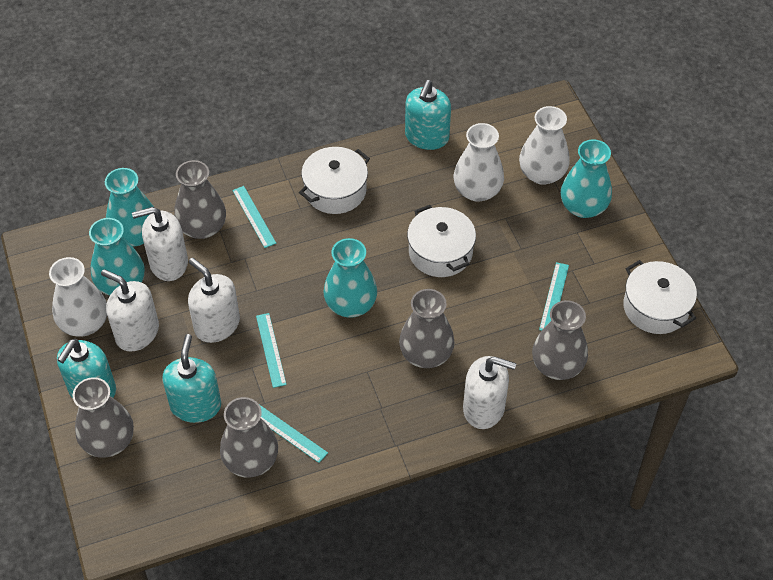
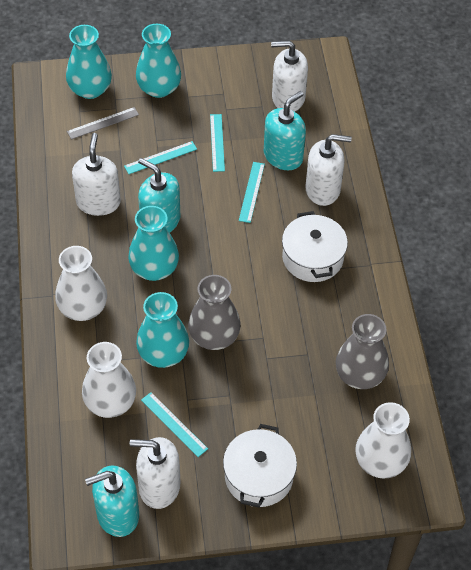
grey ruler: 0 -> 1
grey vase: 5 -> 2
white pot: 3 -> 2

